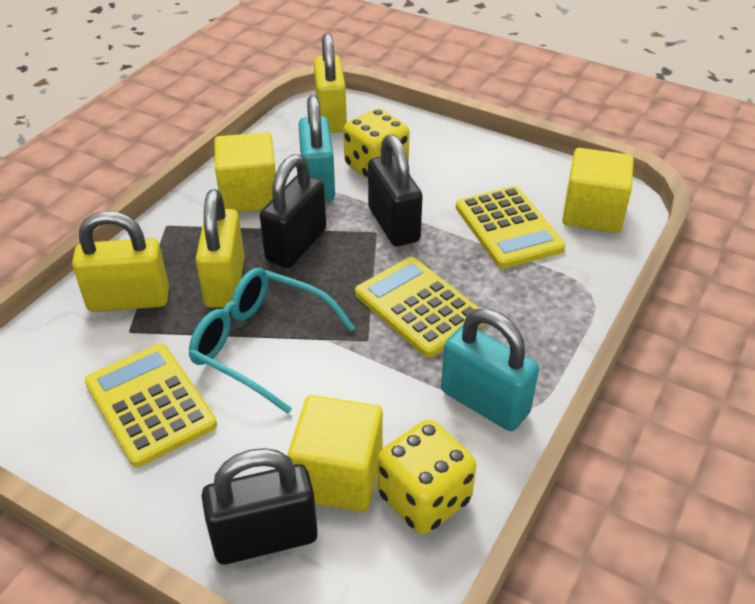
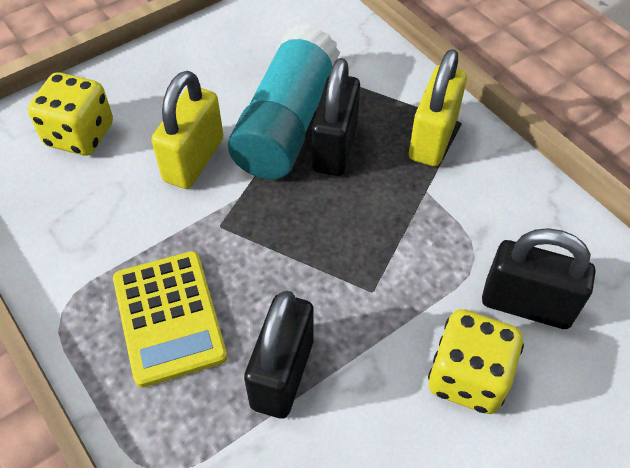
turquoise glasses: 1 -> 0
turquoise glue stick: 0 -> 1
turquoise padlock: 2 -> 0
yellow calculator: 3 -> 1
yellow cube: 3 -> 0
yellow padlock: 3 -> 2

